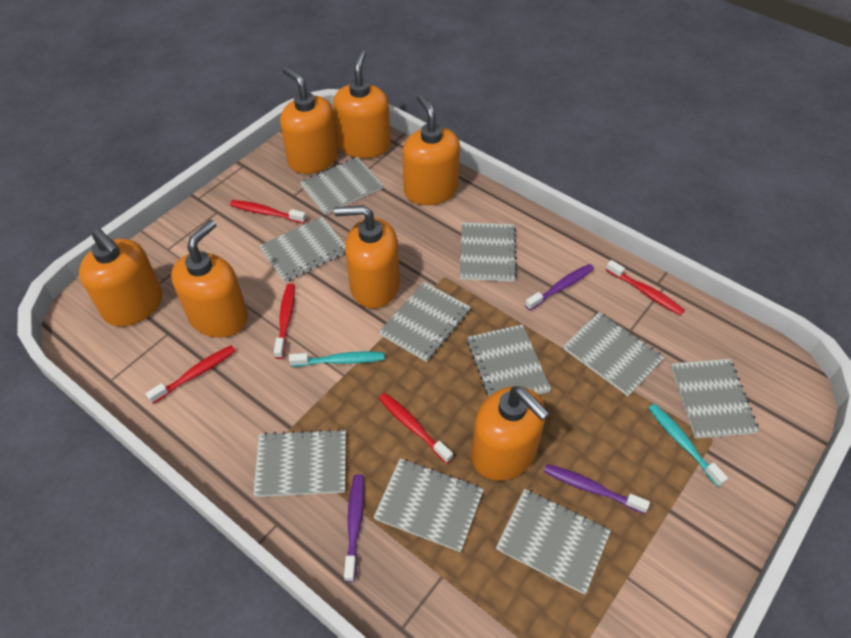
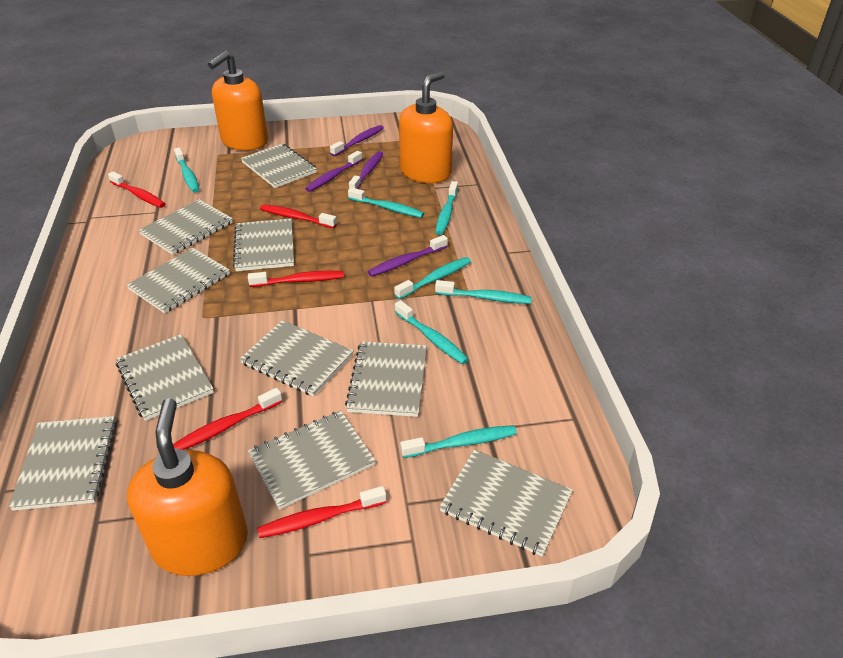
orange soap dispenser: 7 -> 3
purple toothbrush: 3 -> 4
turquoise toothbrush: 2 -> 7

